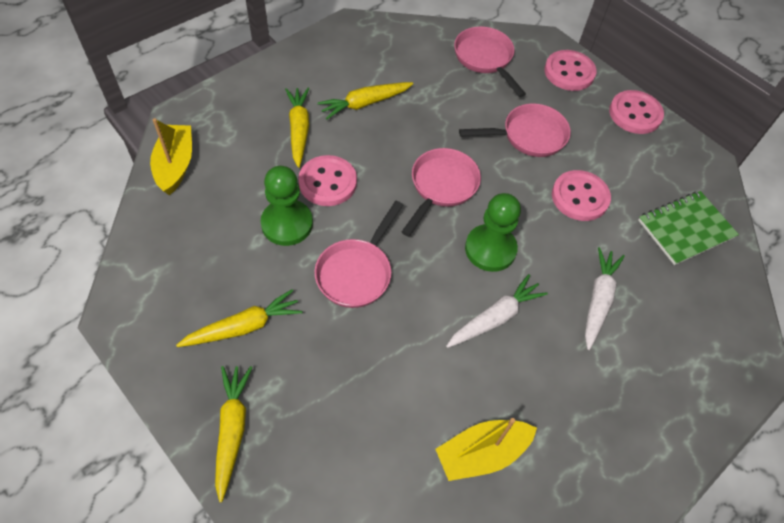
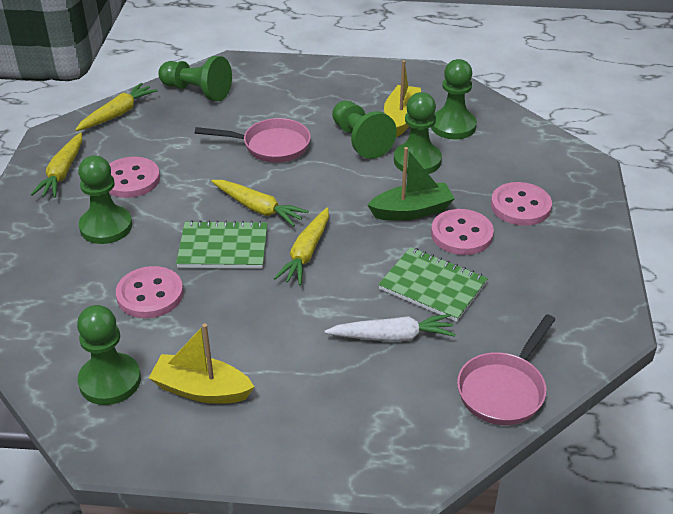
green boat: 0 -> 1
green notebook: 1 -> 2
green pawn: 2 -> 6
pink pan: 4 -> 2
white carrot: 2 -> 1

